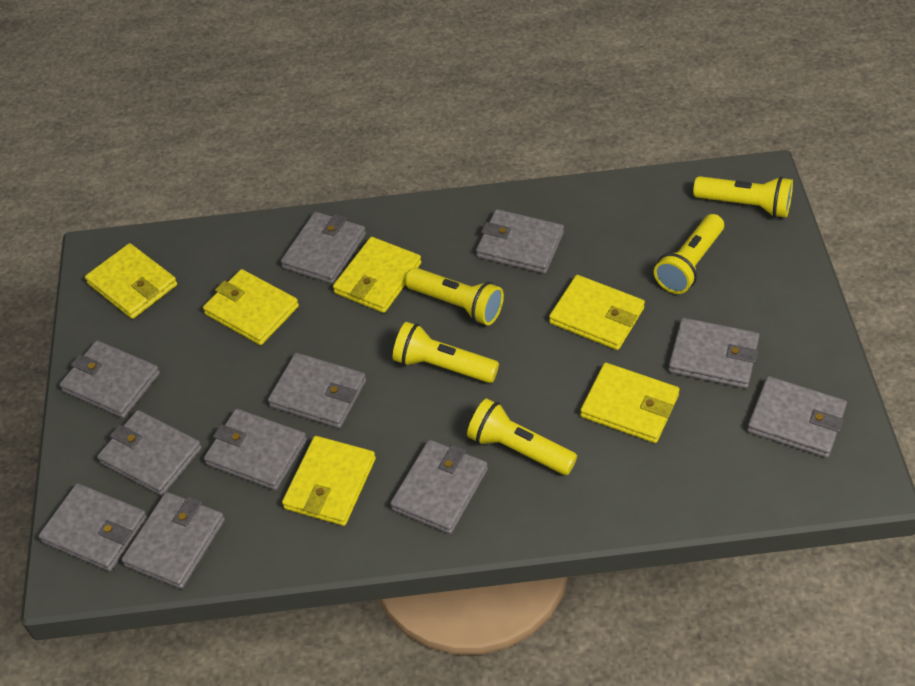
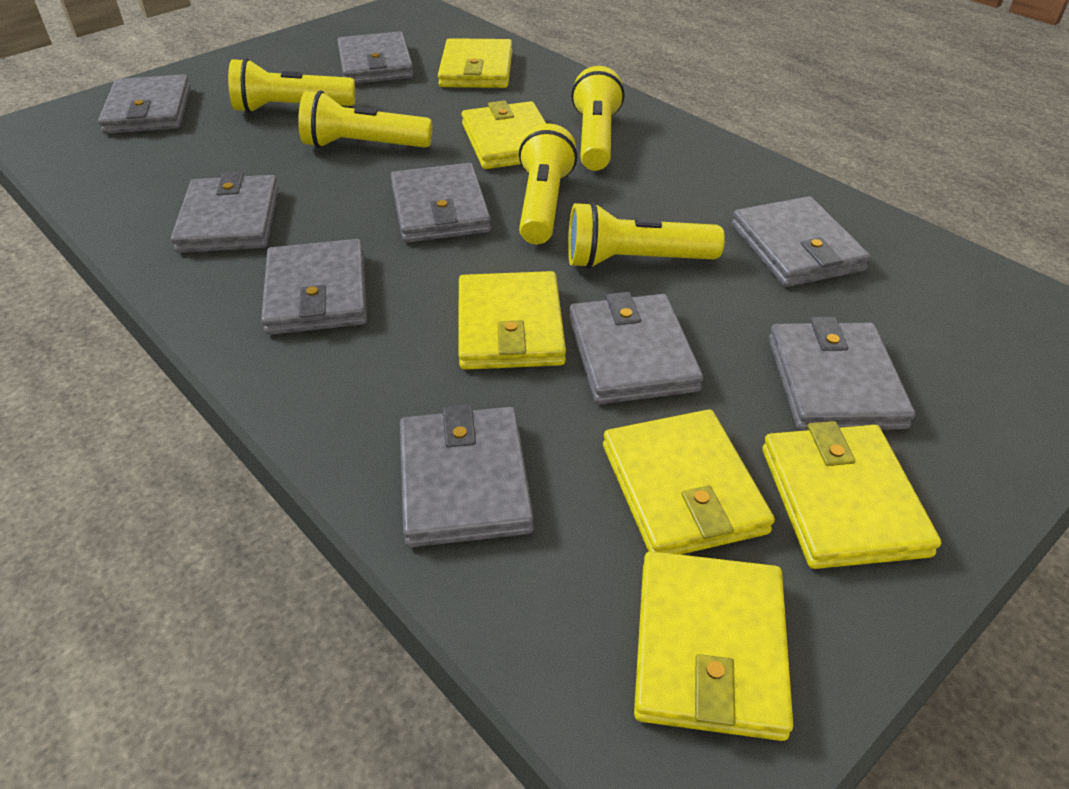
grey wallet: 11 -> 9

